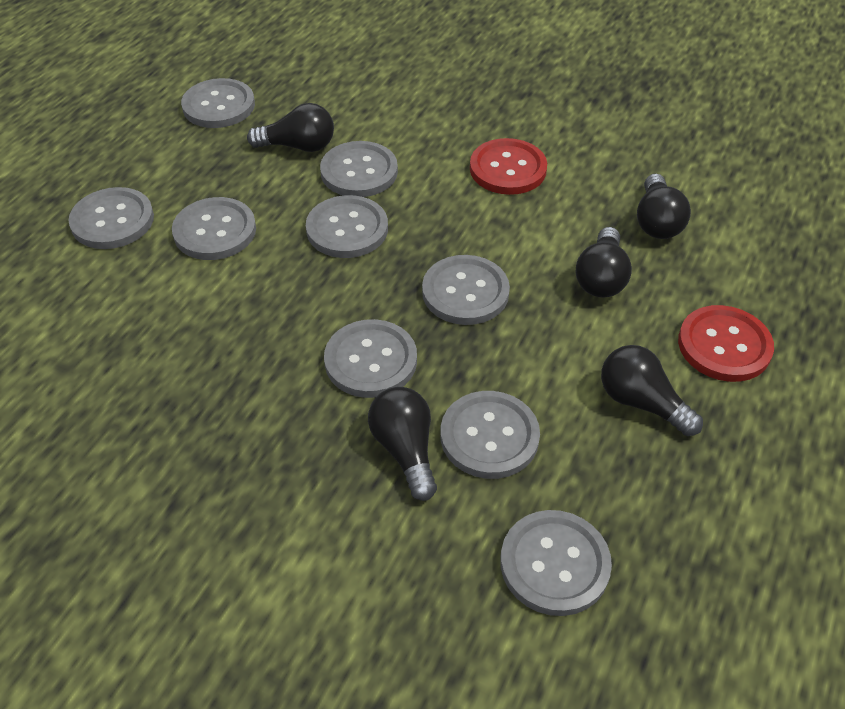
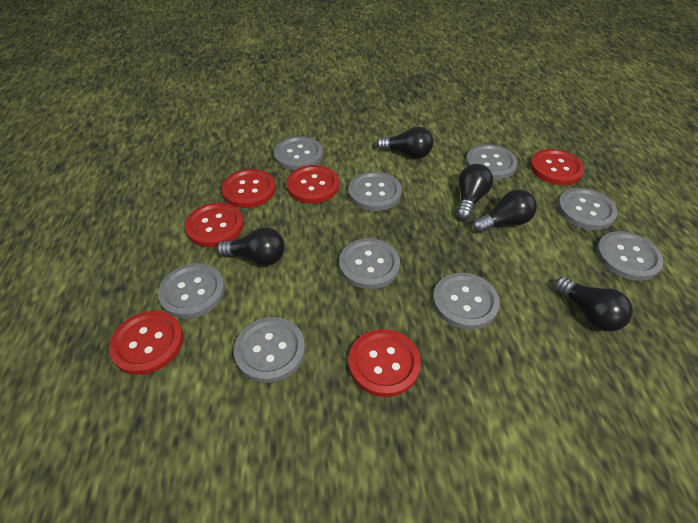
red button: 2 -> 6

